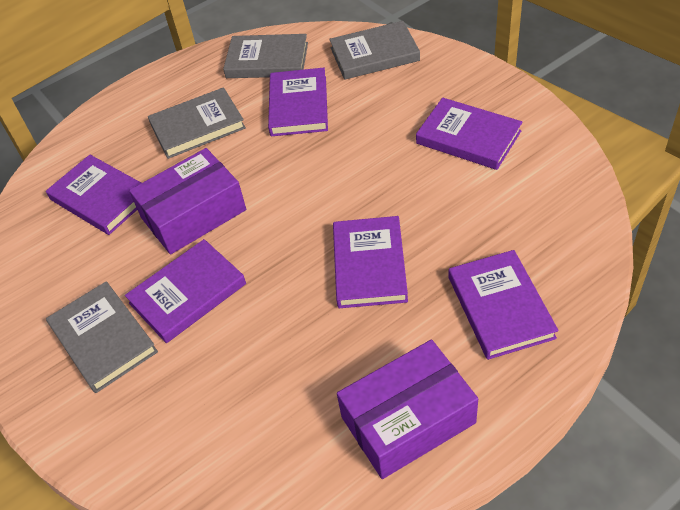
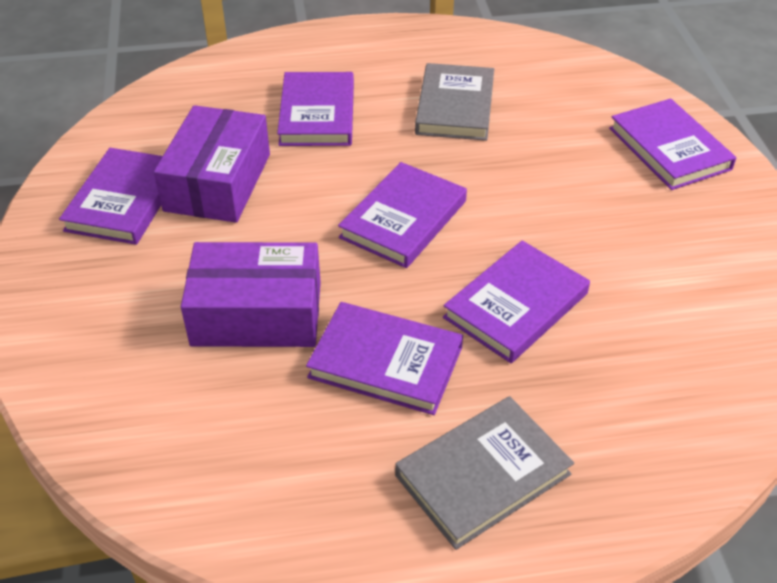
grey book: 4 -> 2

